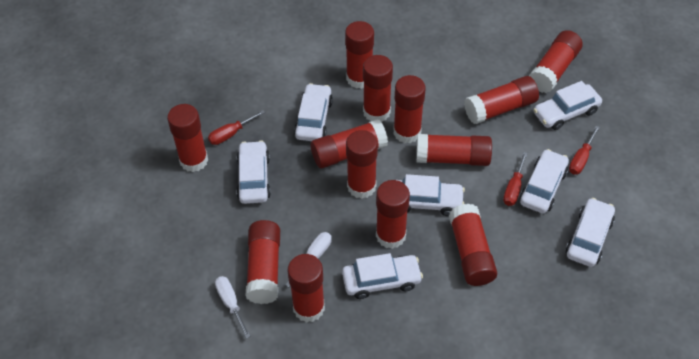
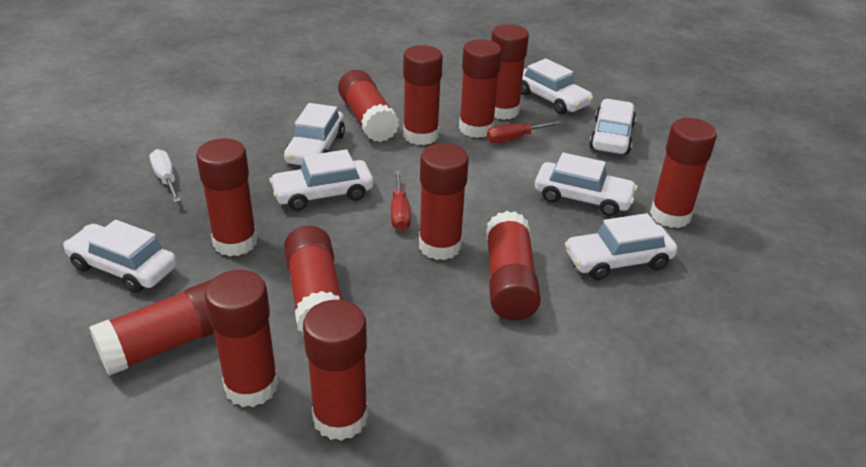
red glue stick: 13 -> 12
red screwdriver: 3 -> 2
white screwdriver: 2 -> 1

